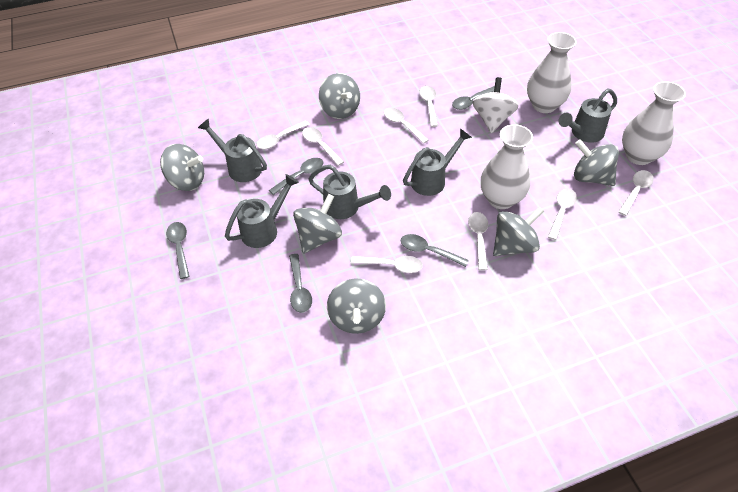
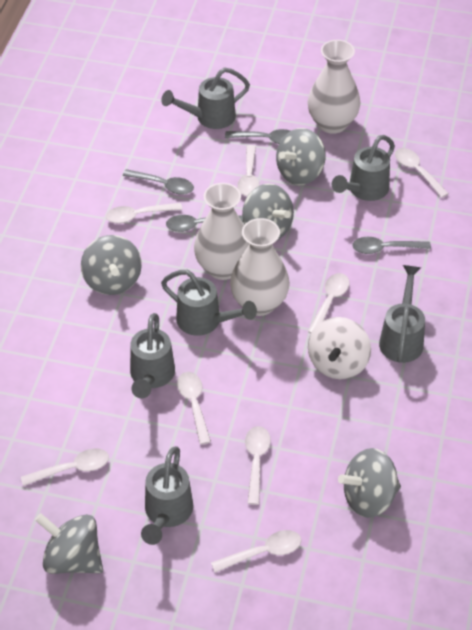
grey spinning top: 6 -> 5
grey spoon: 5 -> 4
grey watering can: 5 -> 6

